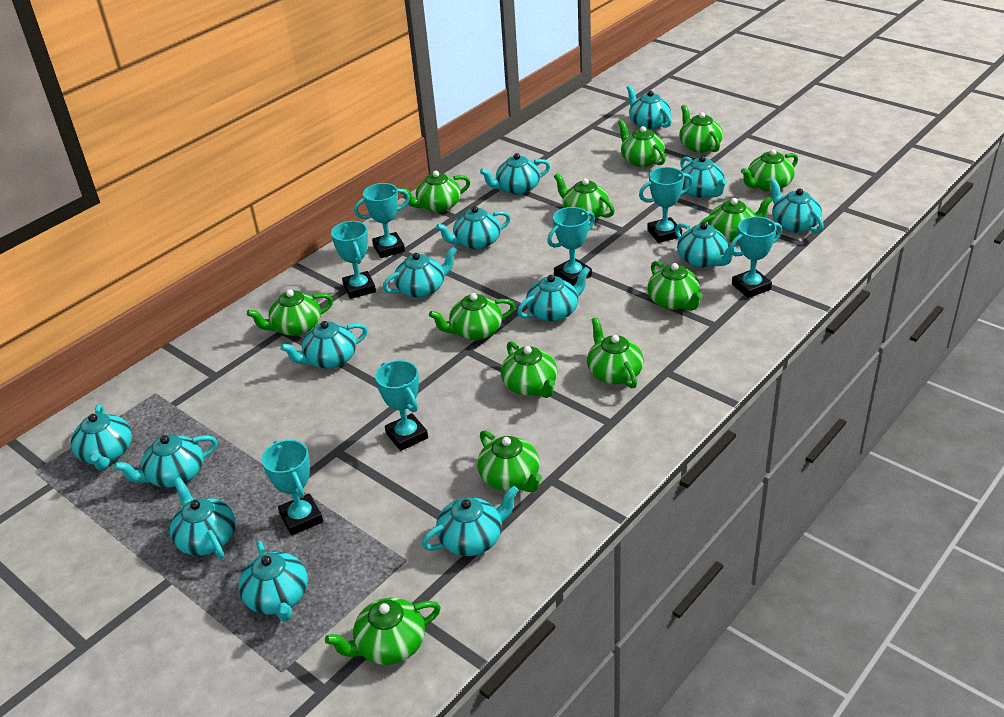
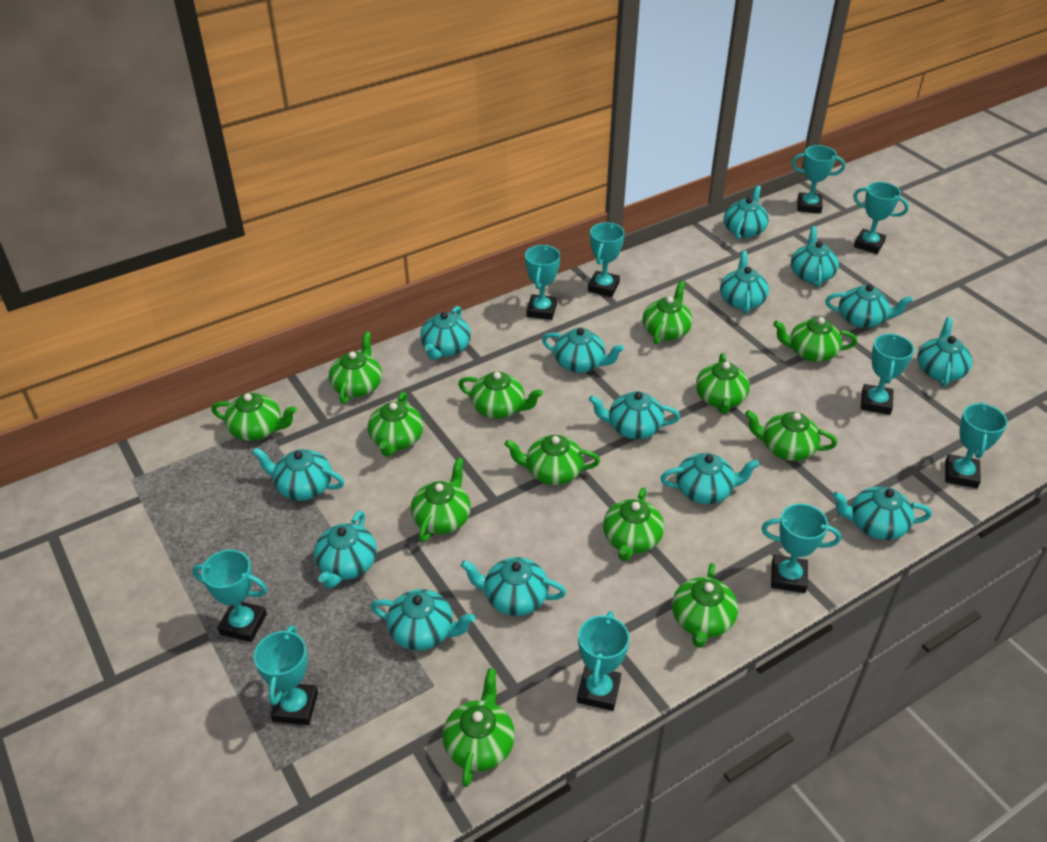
turquoise trophy: 7 -> 10

